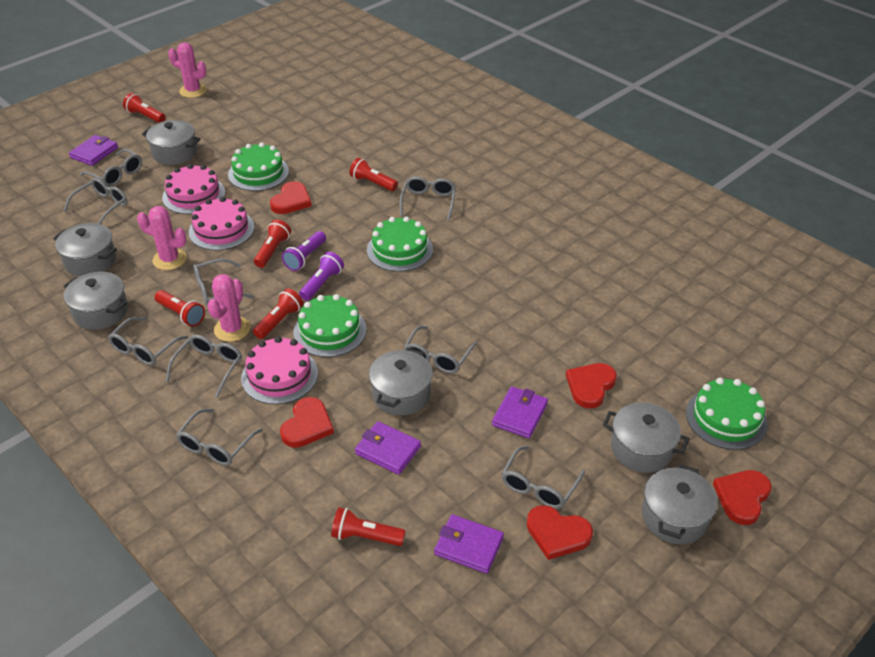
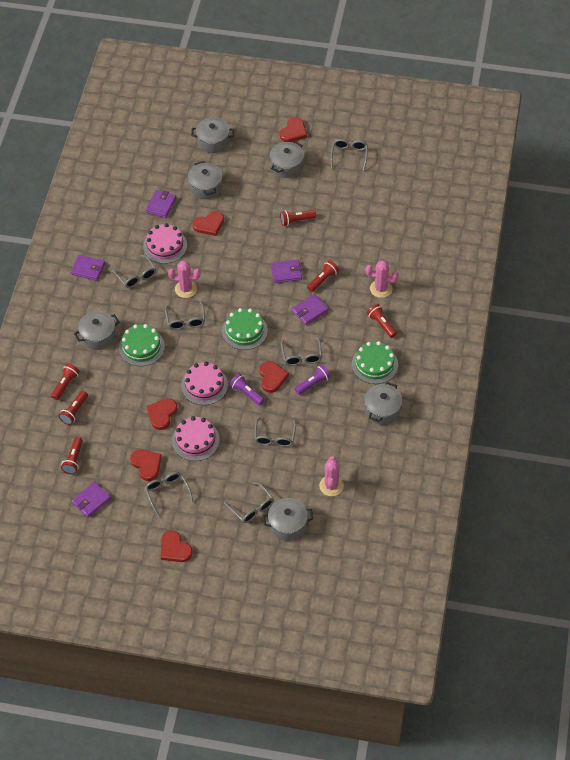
green cake: 4 -> 3
grey glasses: 9 -> 7
purple wallet: 4 -> 5
red heart: 5 -> 6

